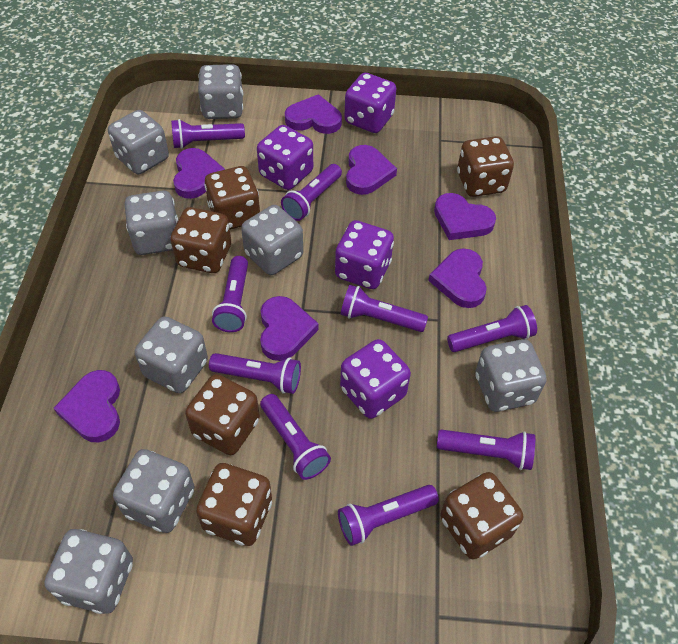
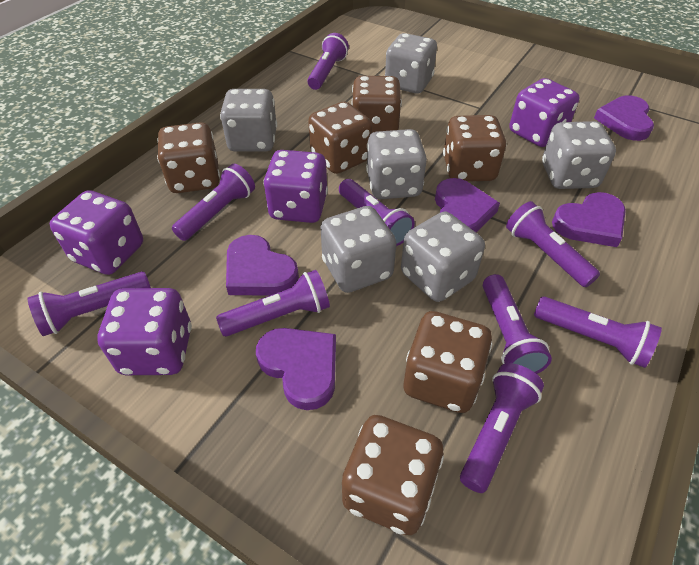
grey dice: 8 -> 6
purple heart: 7 -> 5

